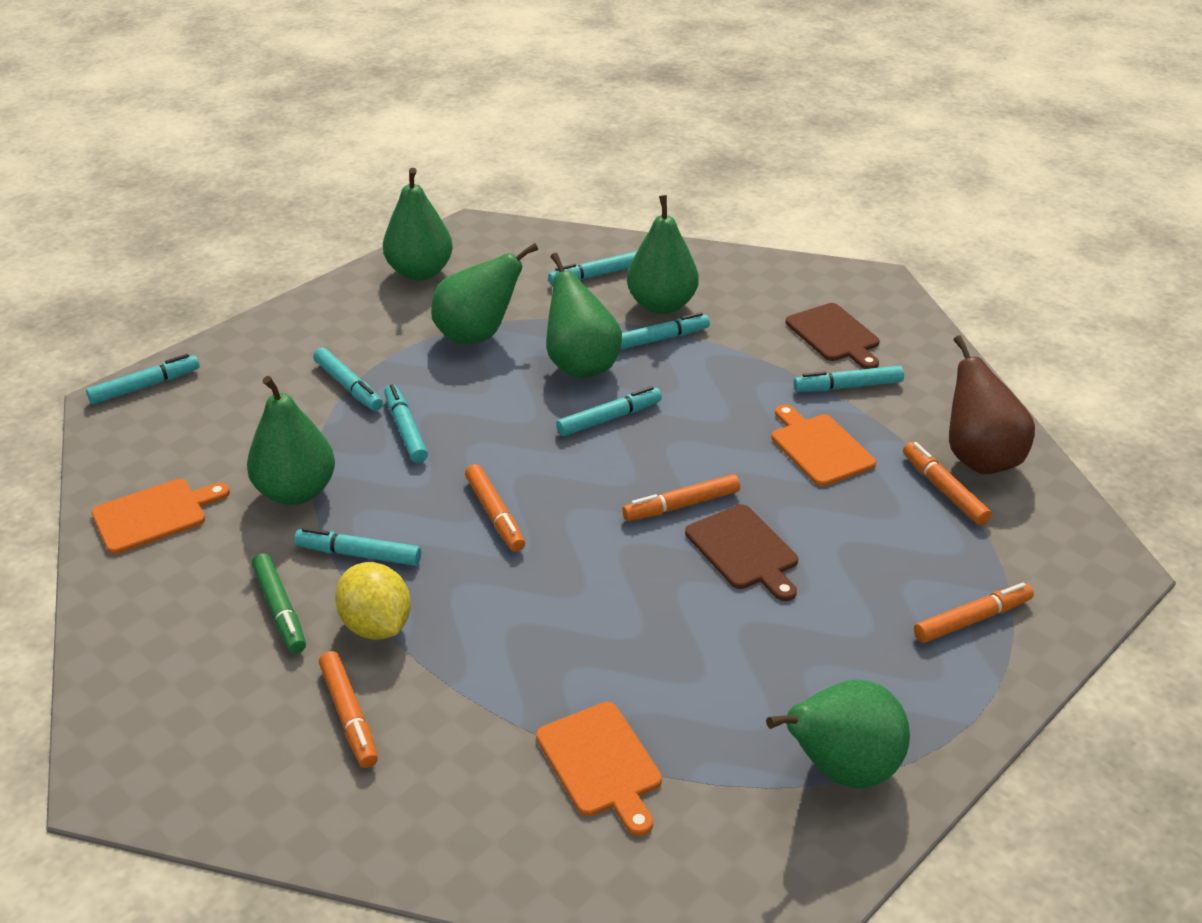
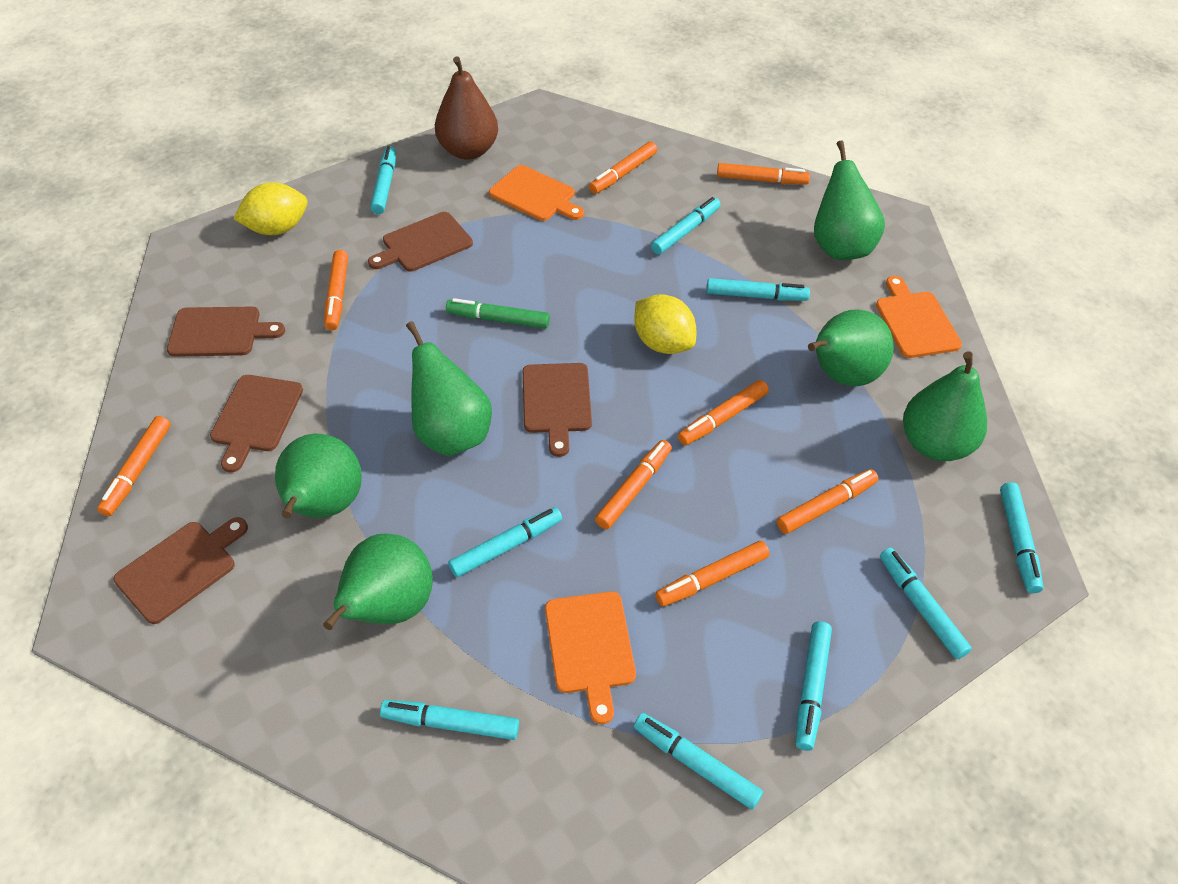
brown cutting board: 2 -> 5
orange marker: 5 -> 8
turquoise marker: 8 -> 9
yellow lemon: 1 -> 2

